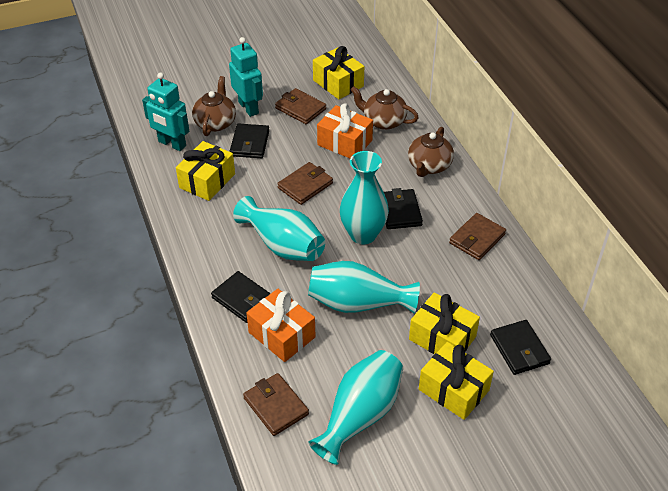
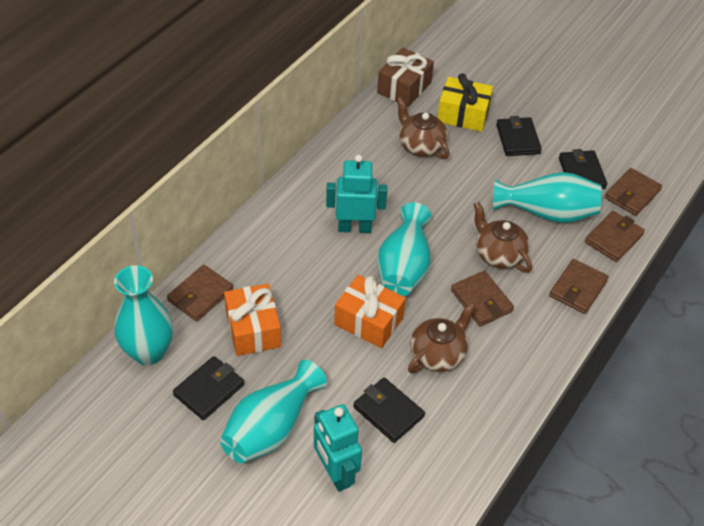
brown gift: 0 -> 1
brown wallet: 4 -> 5
yellow gift: 4 -> 1

